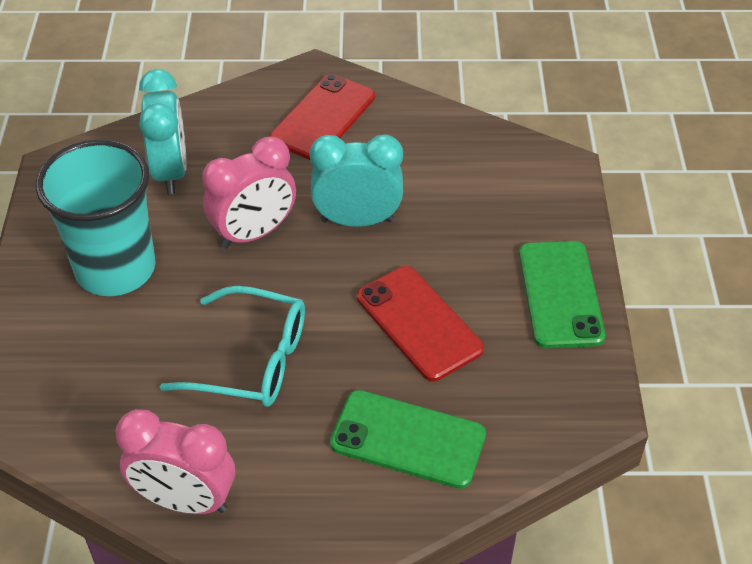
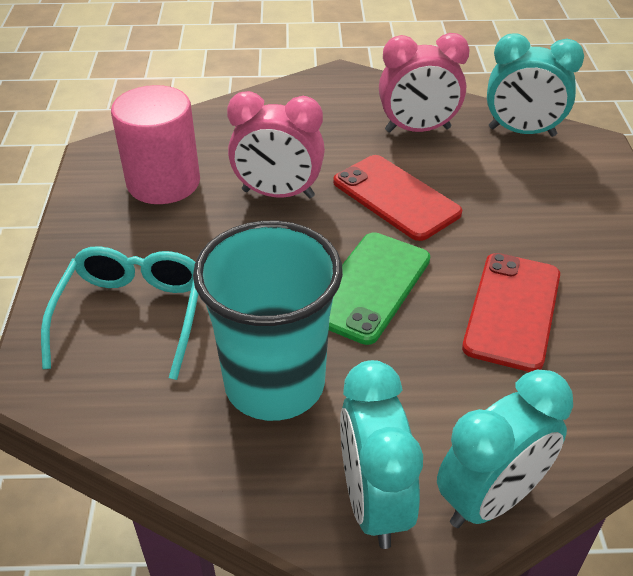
green phone: 2 -> 1
pink cylinder: 0 -> 1
turquoise clock: 2 -> 3

